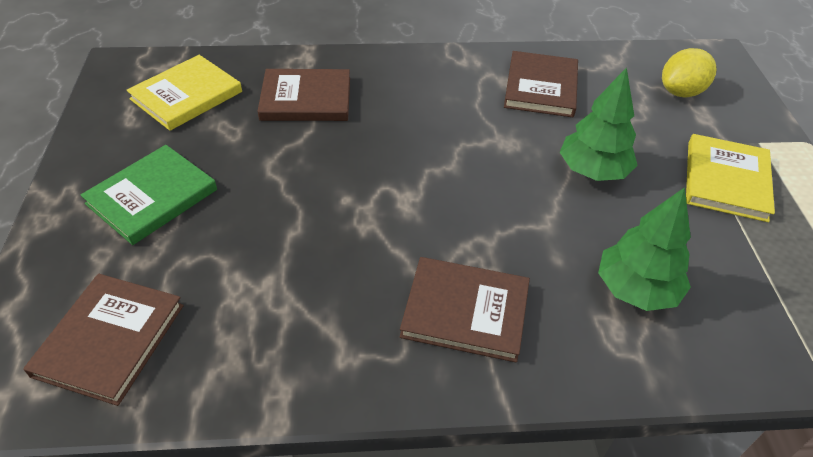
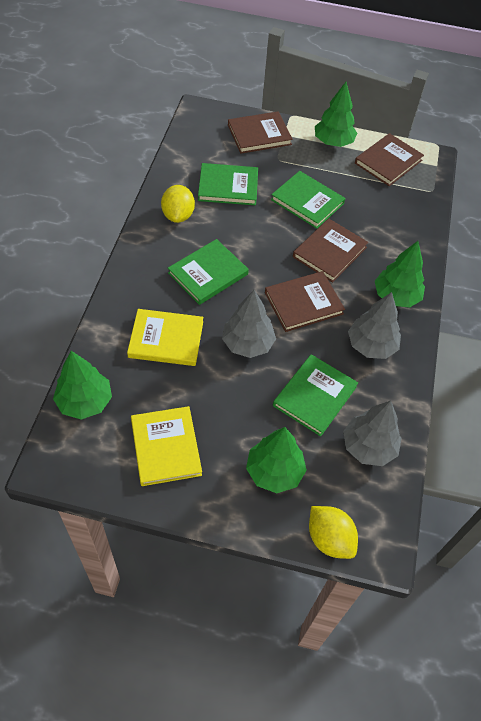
green book: 1 -> 4
green tree: 2 -> 4
grey tree: 0 -> 3
yellow lemon: 1 -> 2

